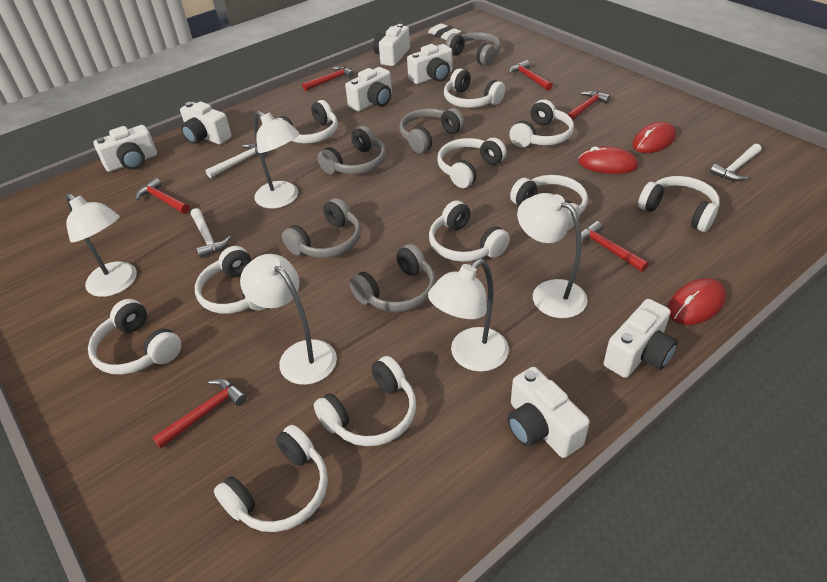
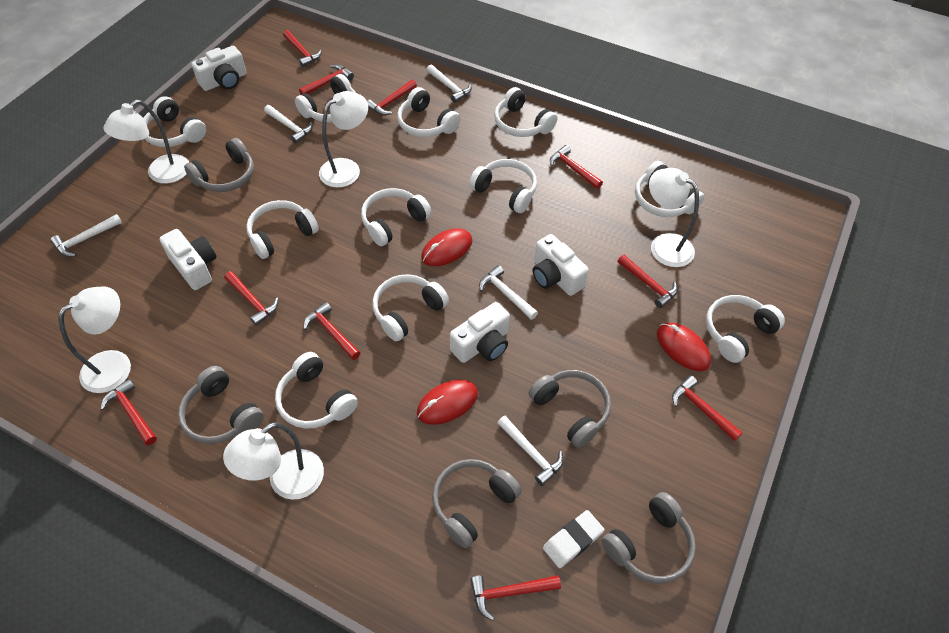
red hammer: 6 -> 10
white camera: 7 -> 4
white hammer: 3 -> 5

